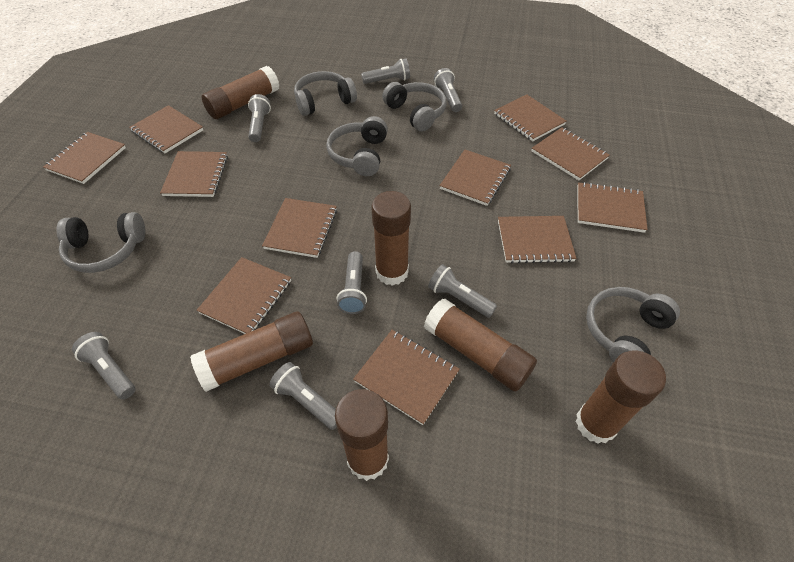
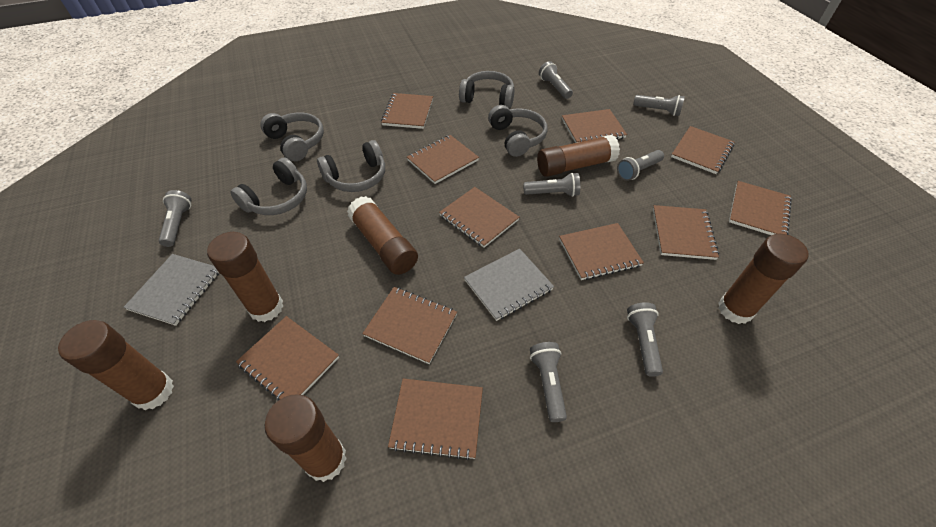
grey notebook: 0 -> 2

